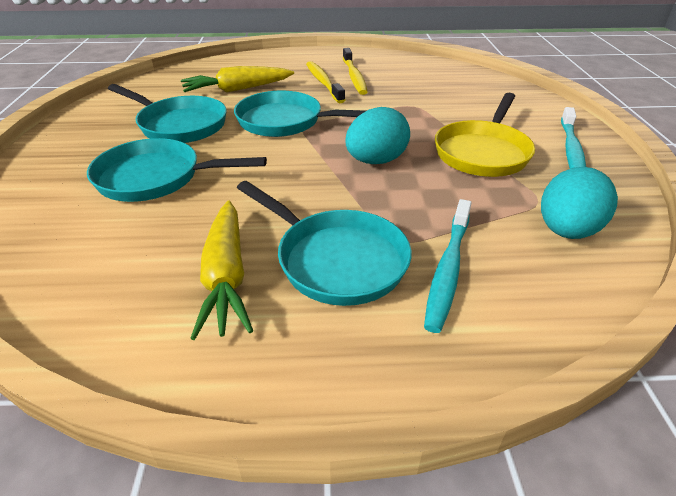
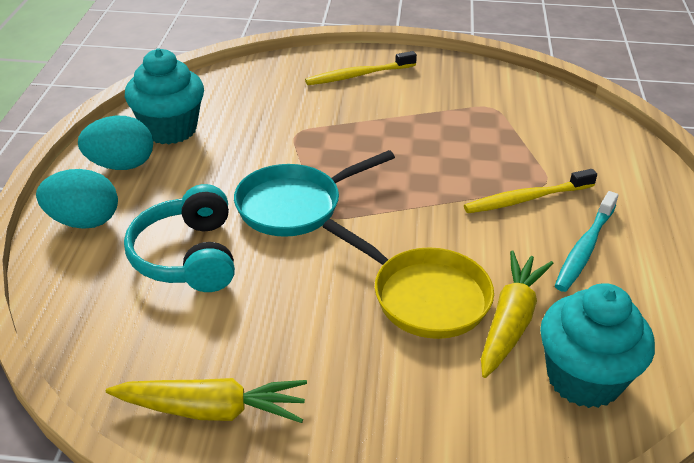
turquoise cupcake: 0 -> 2
turquoise headphones: 0 -> 1
turquoise pan: 4 -> 1
turquoise toothbrush: 2 -> 1

